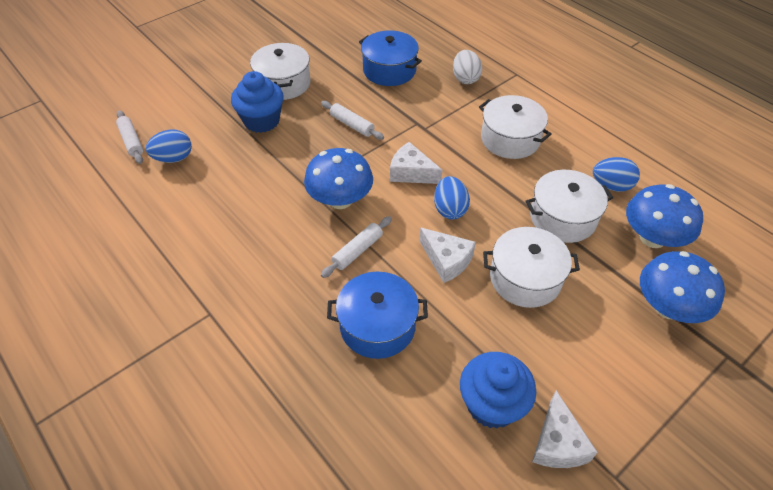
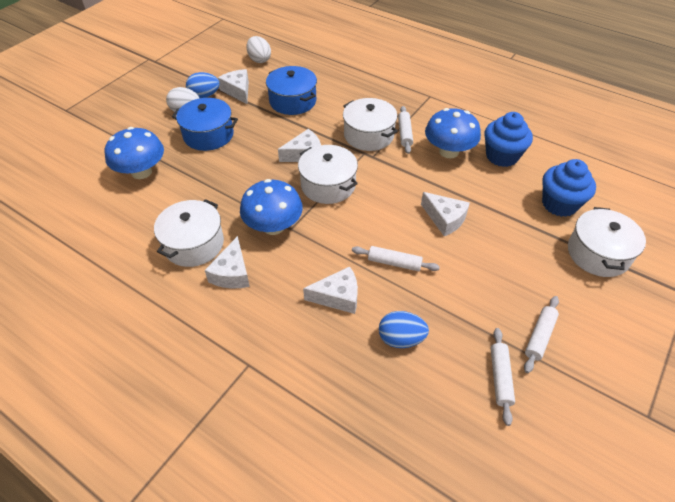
blue egg: 3 -> 2
white cheese: 3 -> 5
white egg: 1 -> 2
white rolling pin: 3 -> 4

